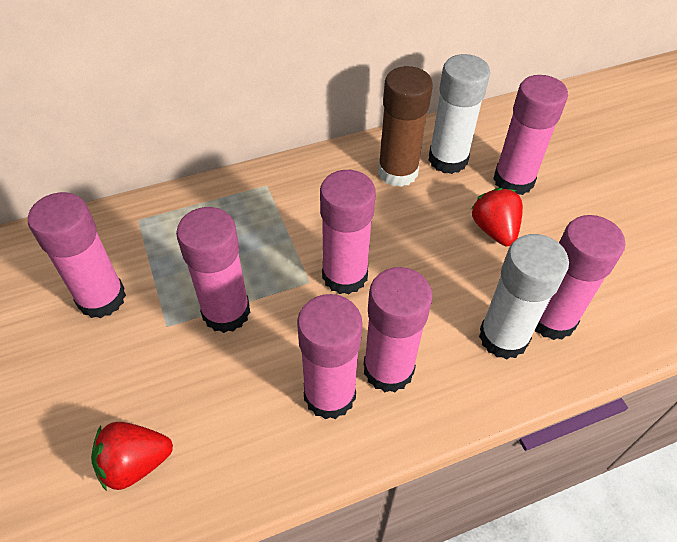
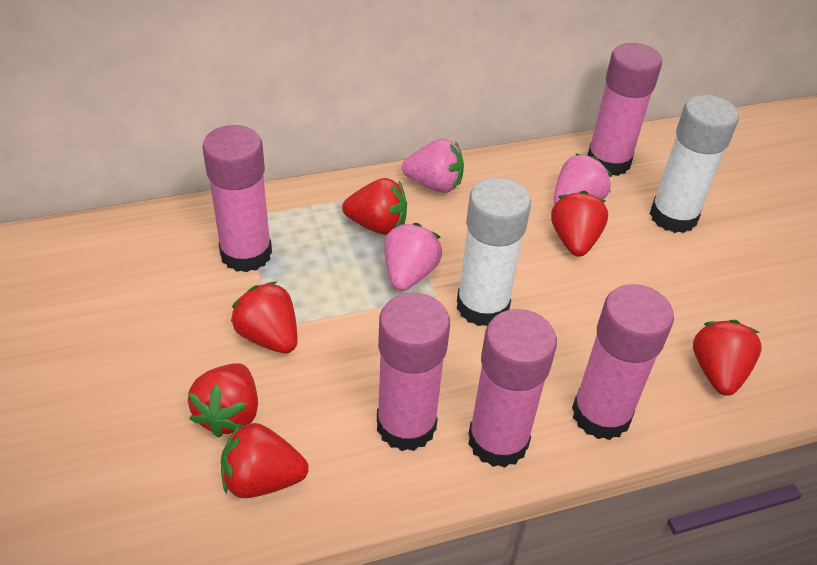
brown glue stick: 1 -> 0
pink glue stick: 7 -> 5
pink strawberry: 0 -> 3
red strawberry: 2 -> 6

